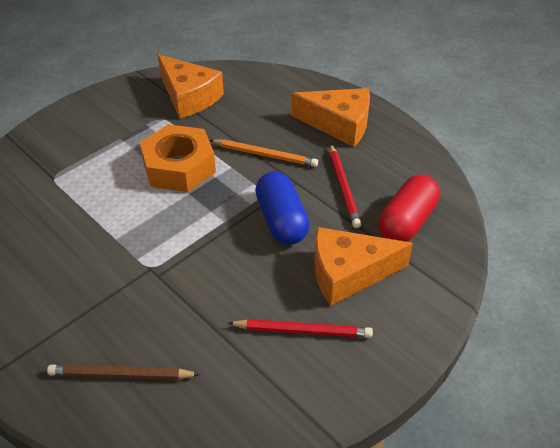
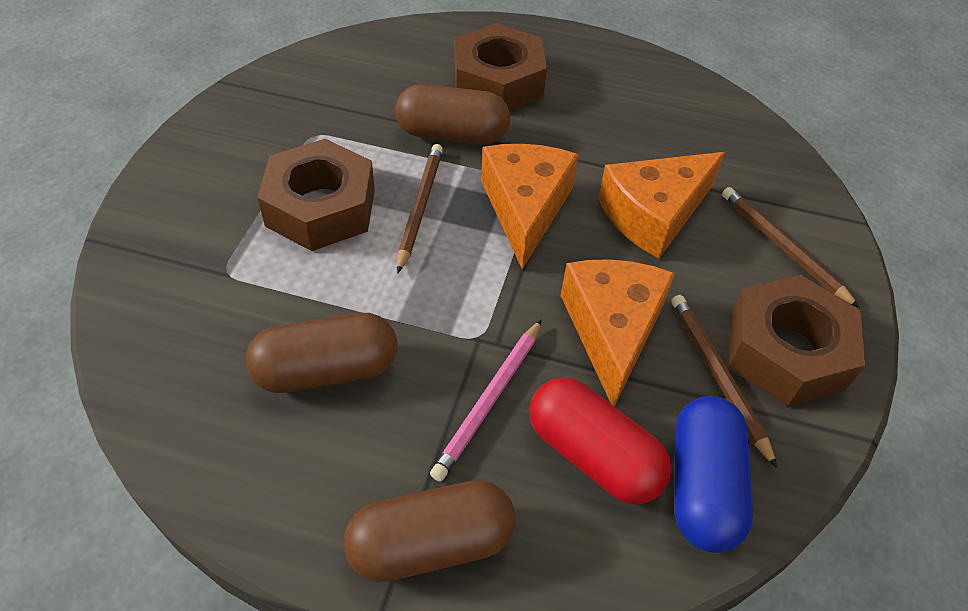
brown capsule: 0 -> 3
brown nut: 0 -> 3
brown pencil: 1 -> 3
orange nut: 1 -> 0
orange pencil: 1 -> 0
pink pencil: 0 -> 1
red pencil: 2 -> 0

